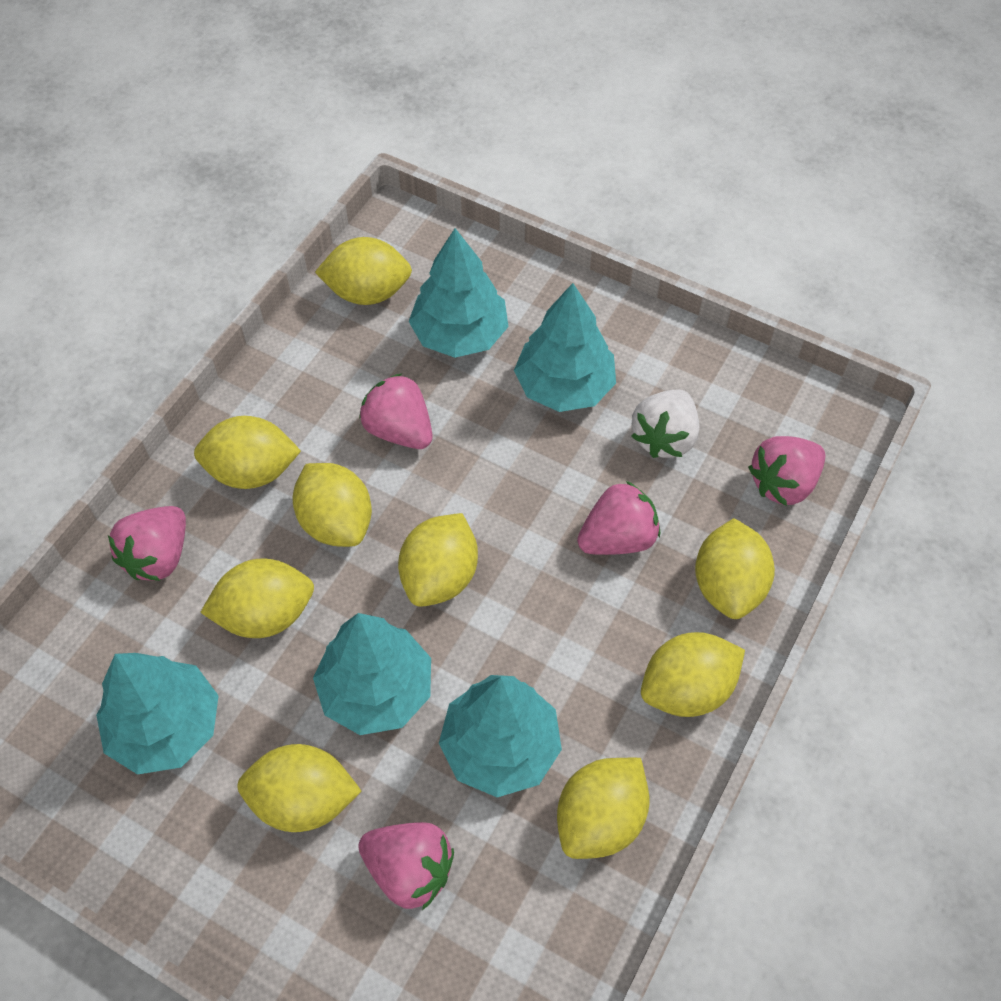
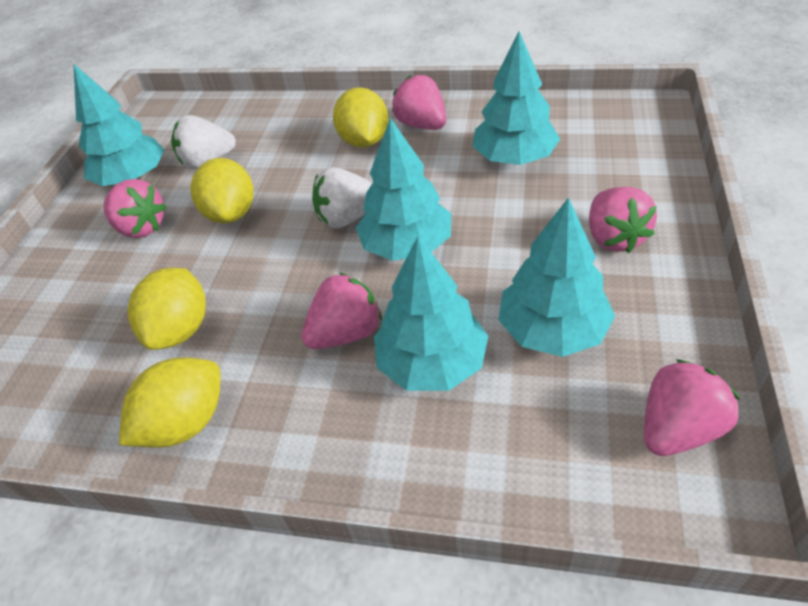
white strawberry: 1 -> 2
yellow lemon: 9 -> 4

